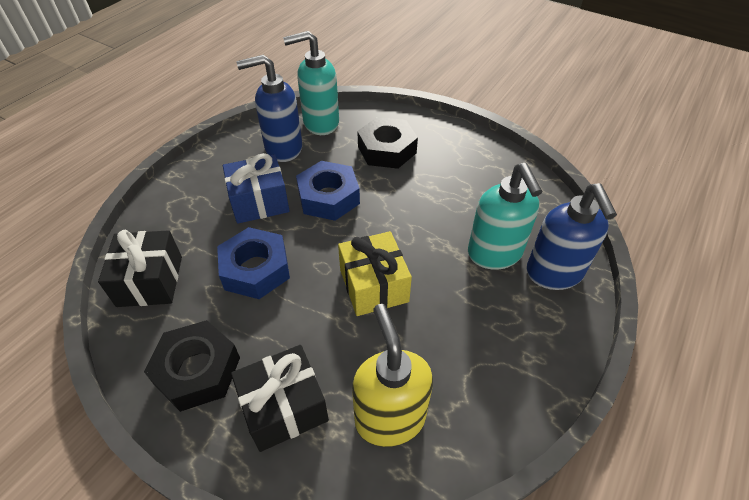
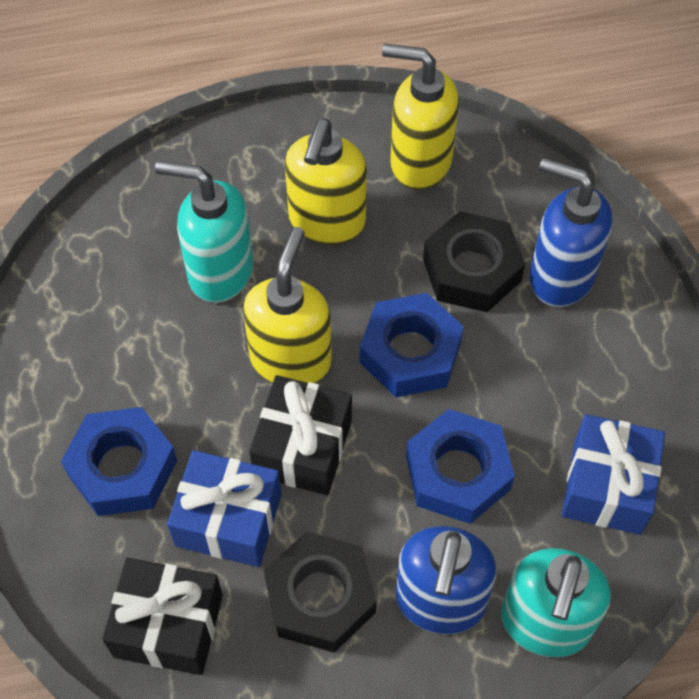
blue gift: 1 -> 2
blue nut: 2 -> 3
yellow gift: 1 -> 0
yellow soap dispenser: 1 -> 3

